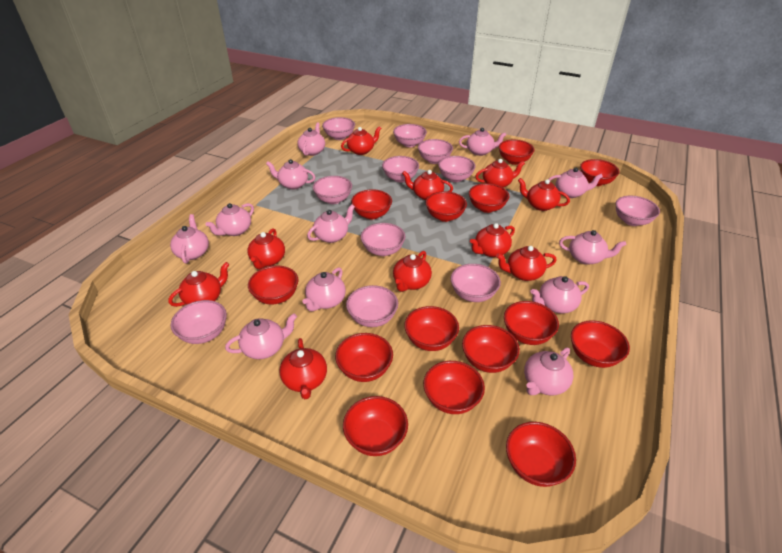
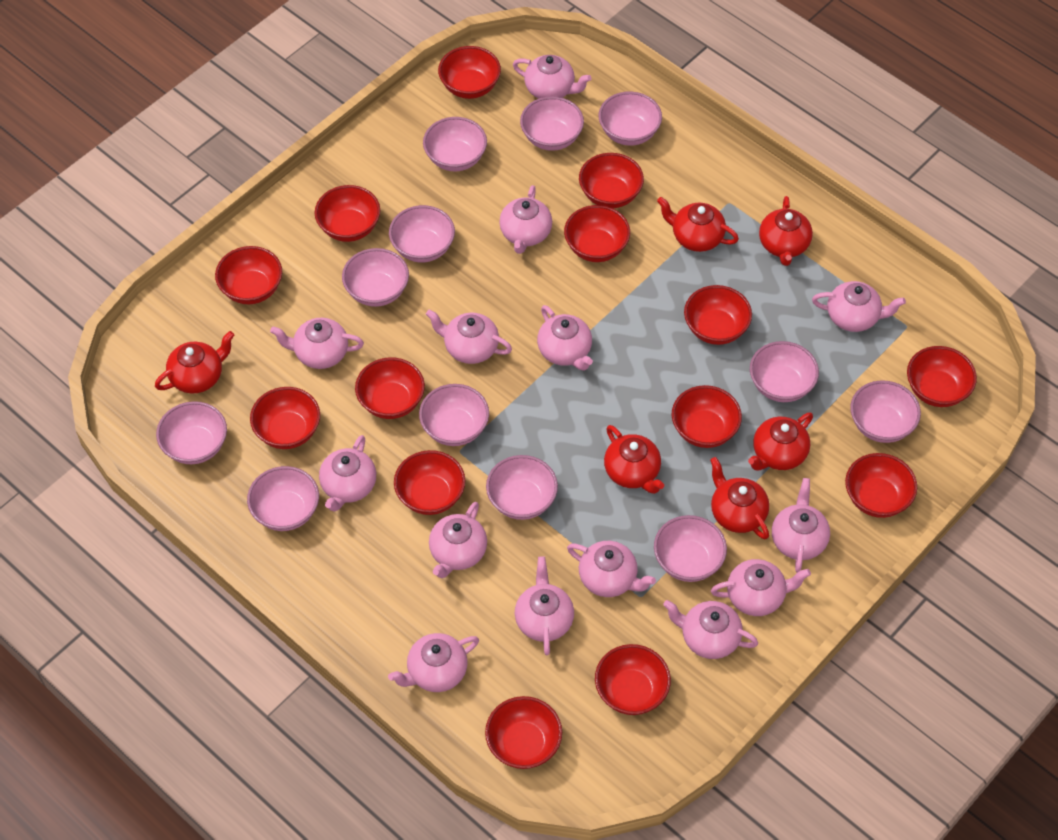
pink bowl: 11 -> 12
pink teapot: 12 -> 14
red teapot: 10 -> 6

